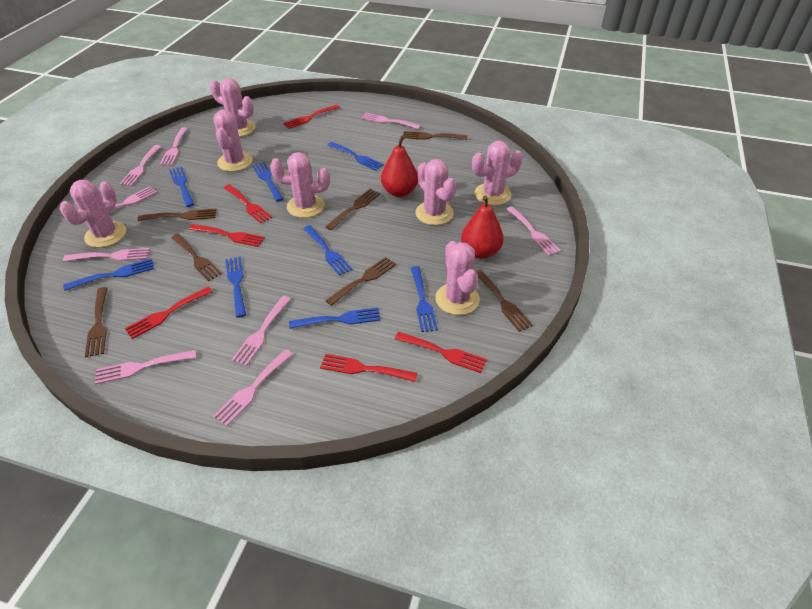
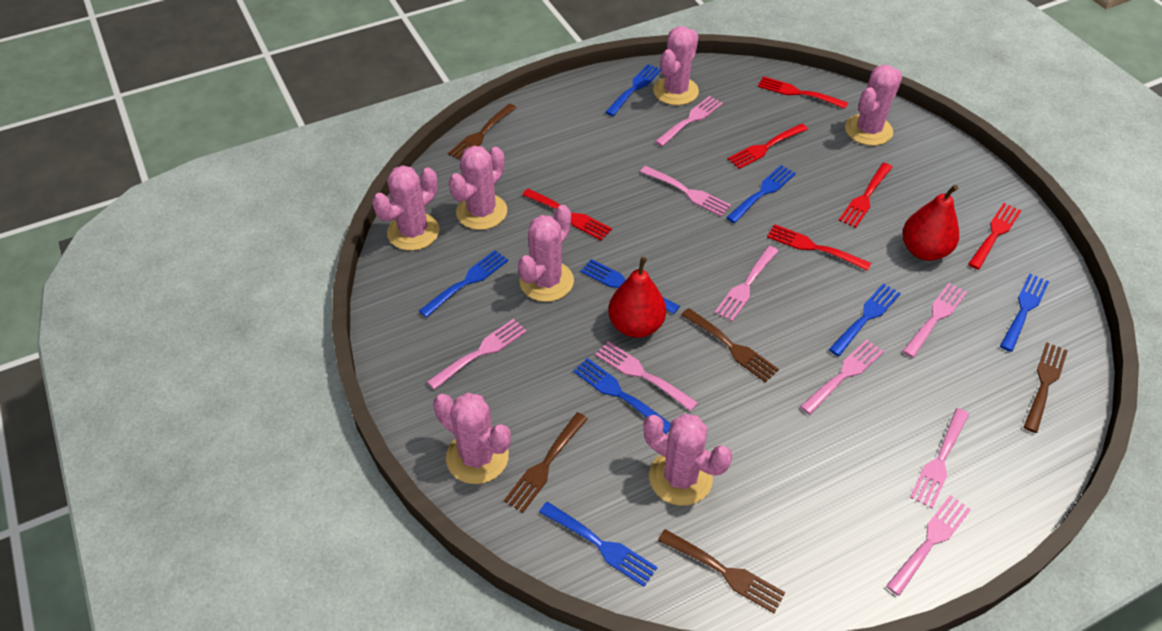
brown fork: 7 -> 5

